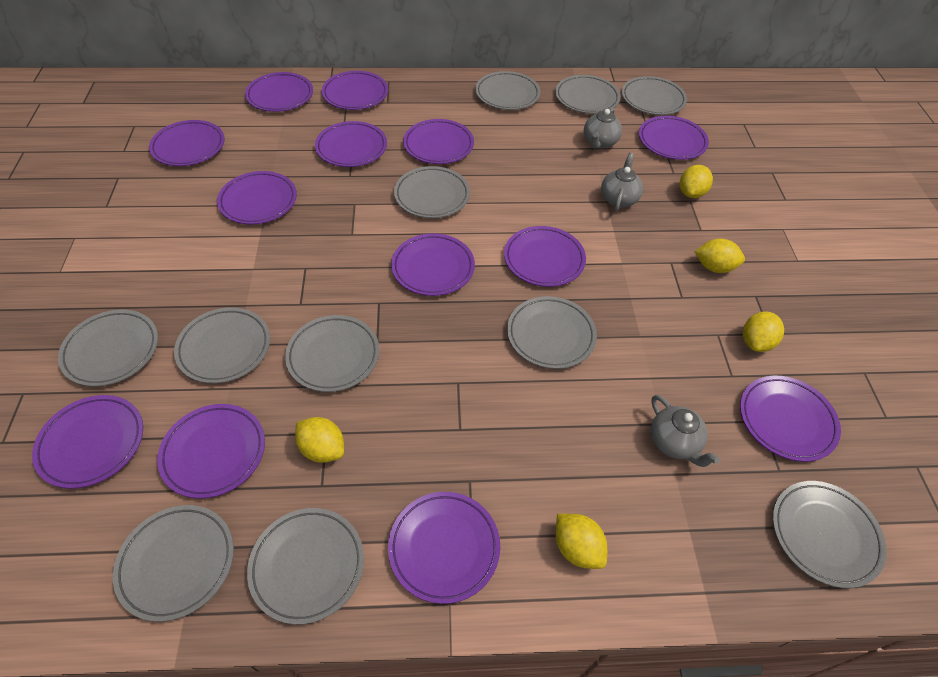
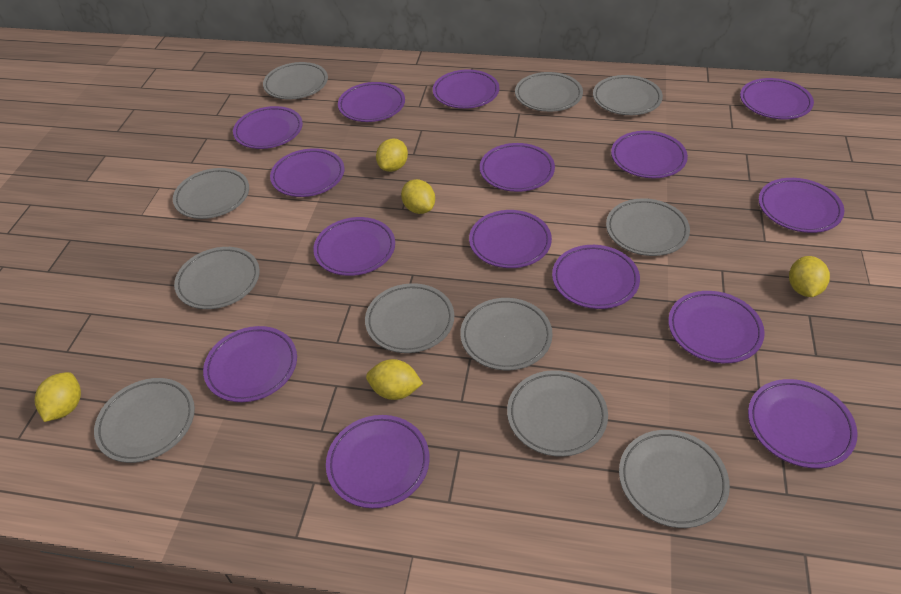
grey teapot: 3 -> 0
purple plate: 13 -> 15

